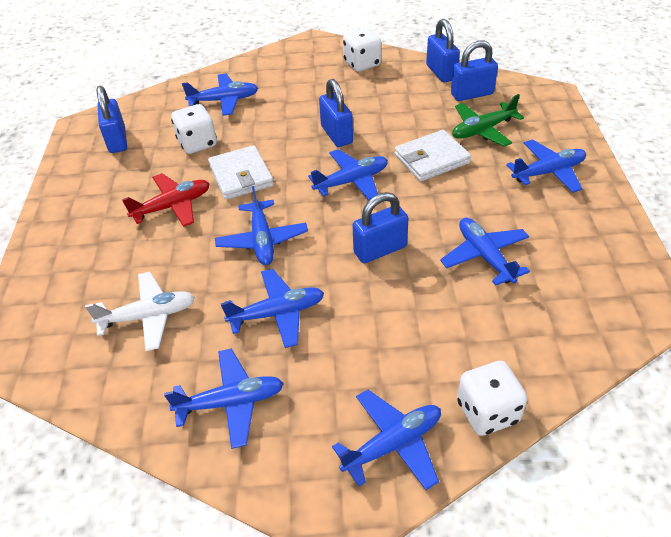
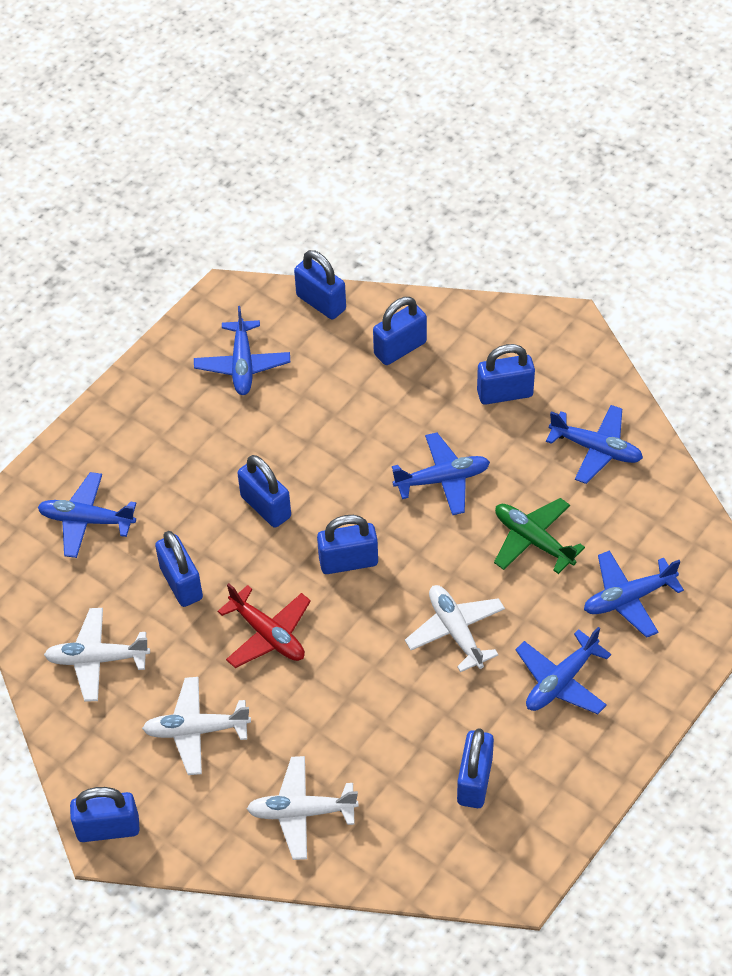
blue padlock: 5 -> 8
blue plane: 8 -> 6
white dice: 3 -> 0
white plane: 1 -> 4
white wallet: 2 -> 0

